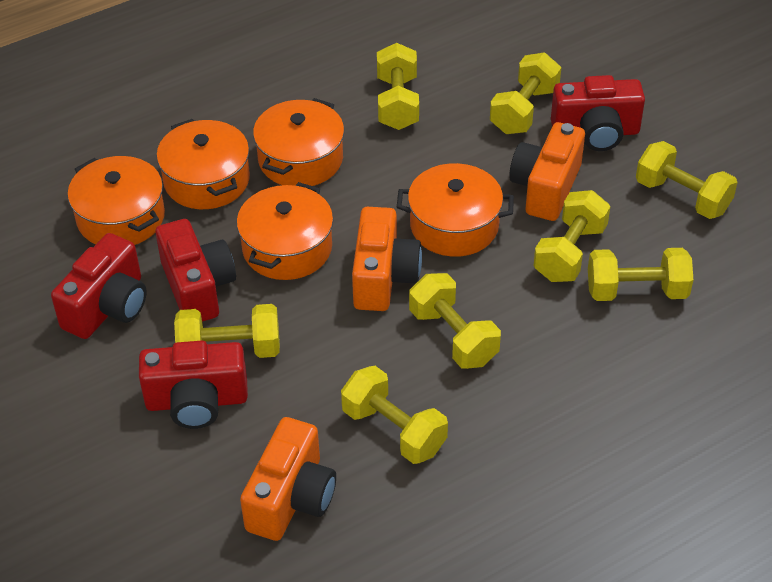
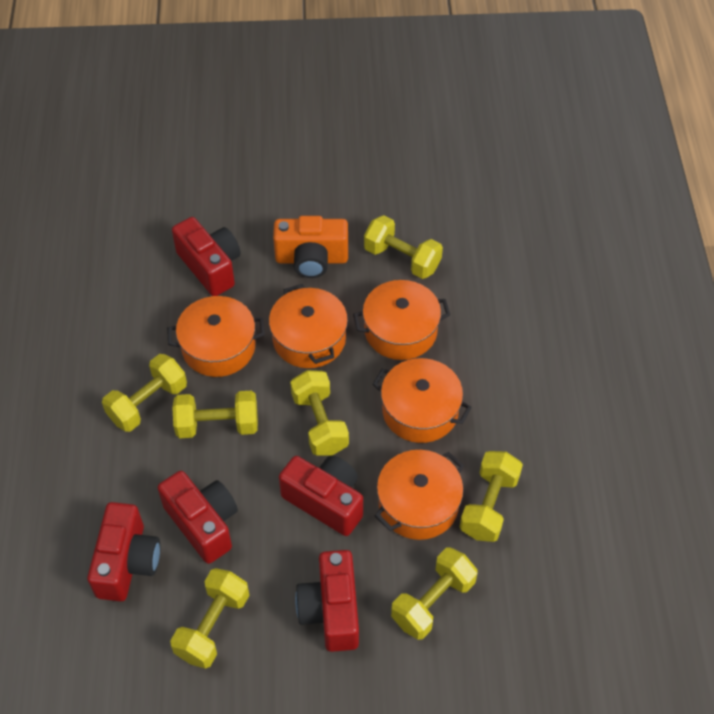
orange camera: 3 -> 1
red camera: 4 -> 5
yellow dumbbell: 8 -> 7

